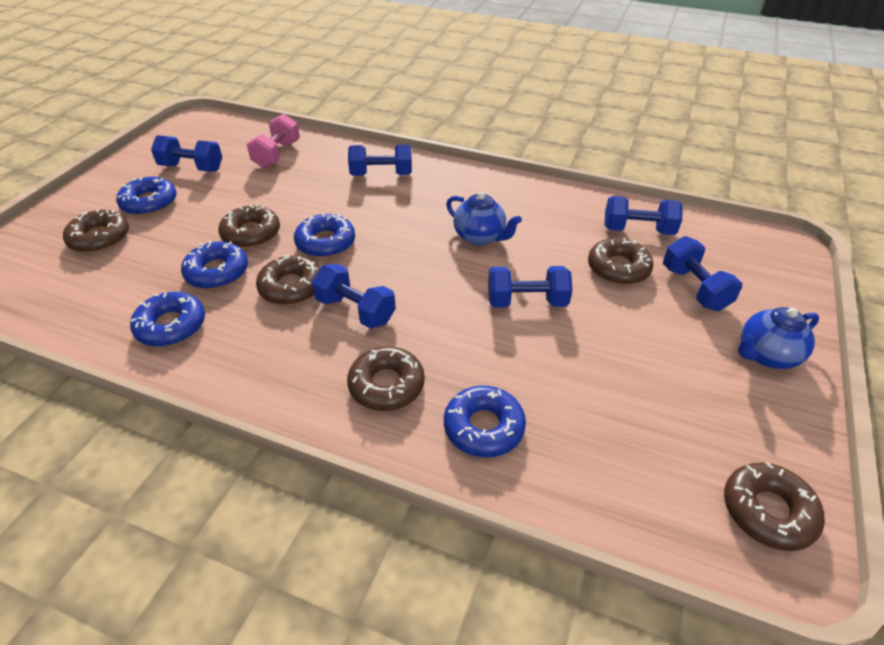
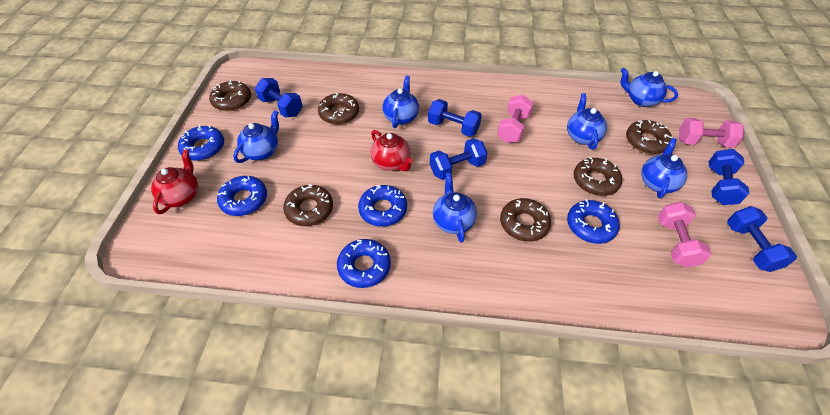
blue dumbbell: 6 -> 5
blue teapot: 2 -> 6
pink dumbbell: 1 -> 3
red teapot: 0 -> 2

